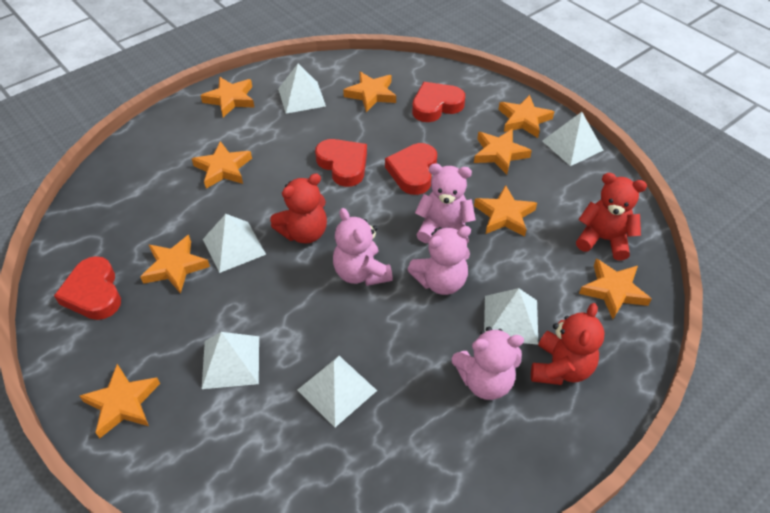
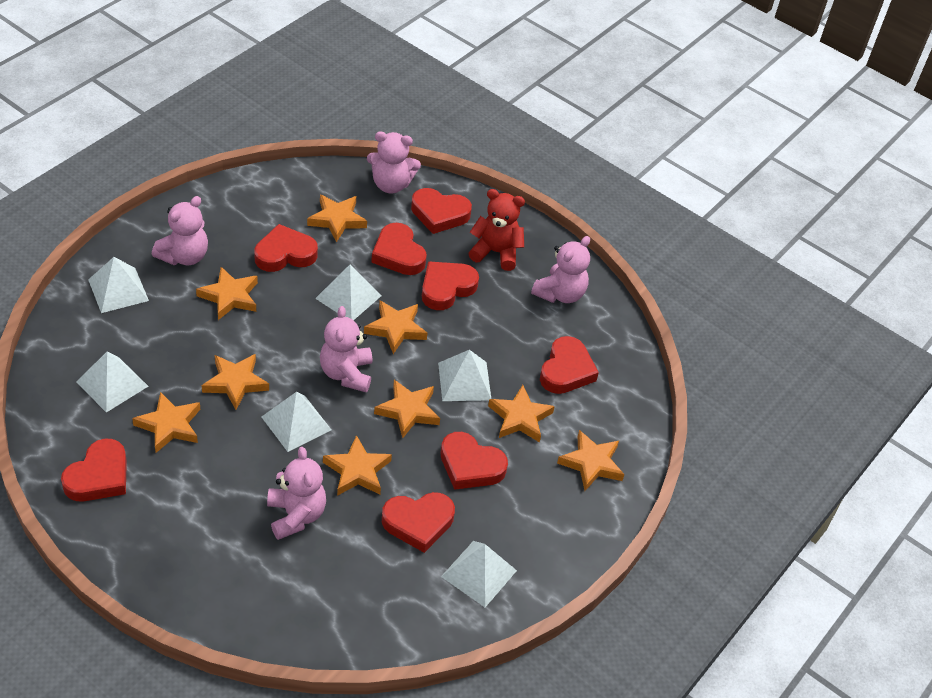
pink teddy bear: 4 -> 5
red heart: 4 -> 8
red teddy bear: 3 -> 1

